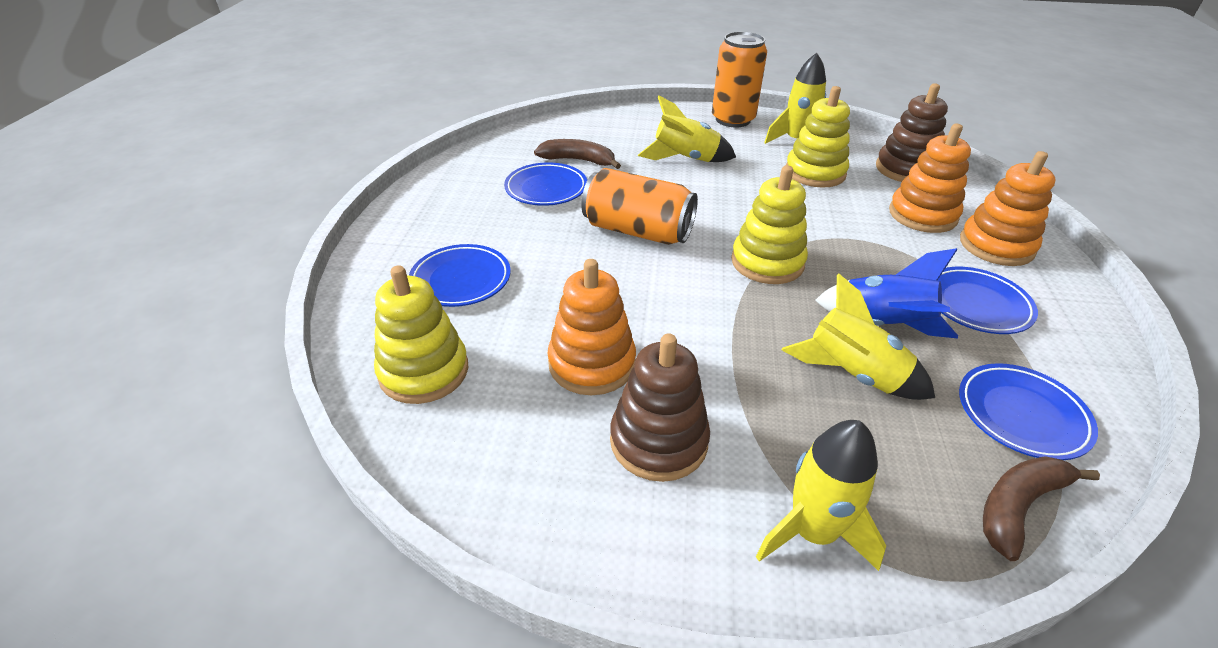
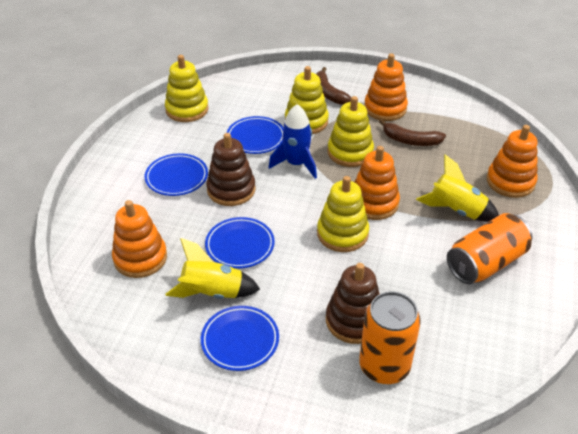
orange stacking toy: 3 -> 4
yellow rocket: 4 -> 2
yellow stacking toy: 3 -> 4

